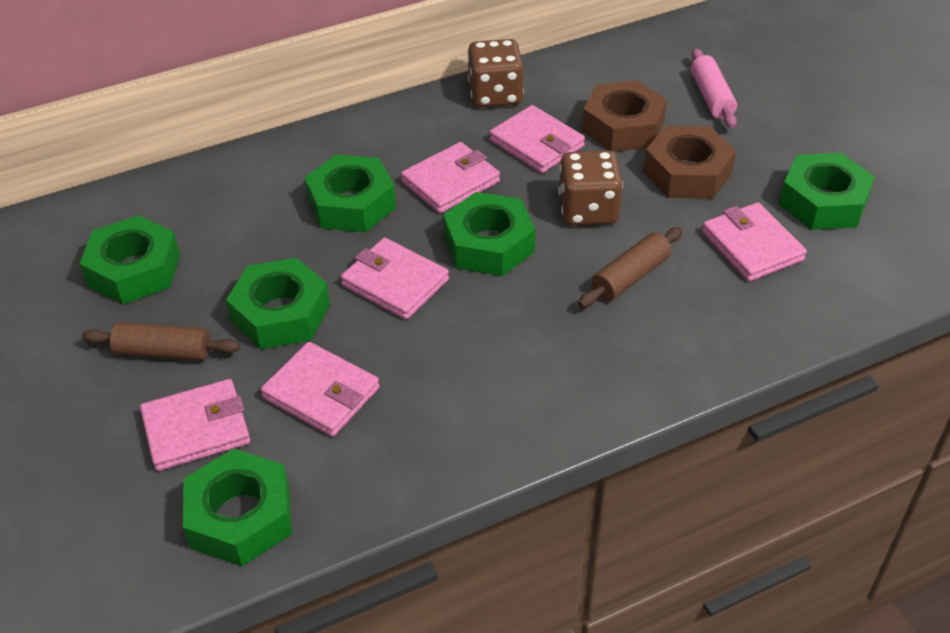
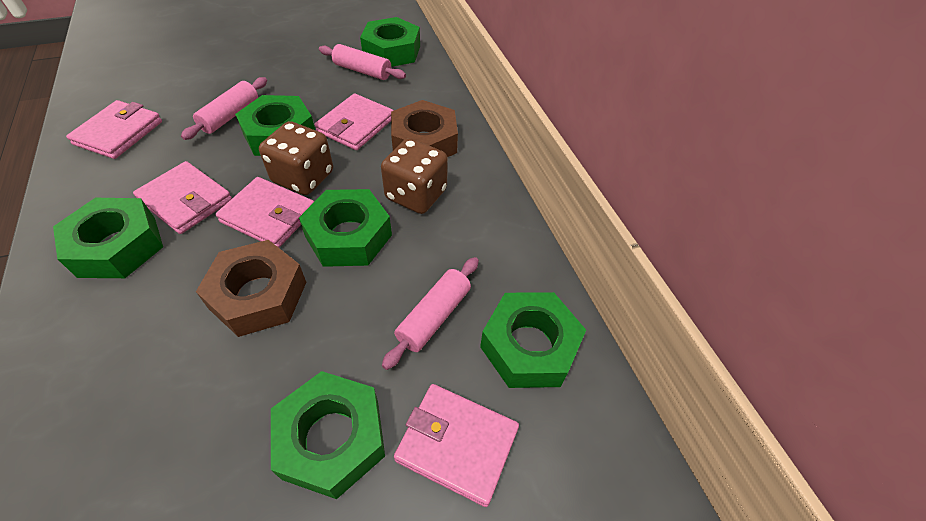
brown rolling pin: 2 -> 0
pink rolling pin: 1 -> 3
pink wallet: 6 -> 5

